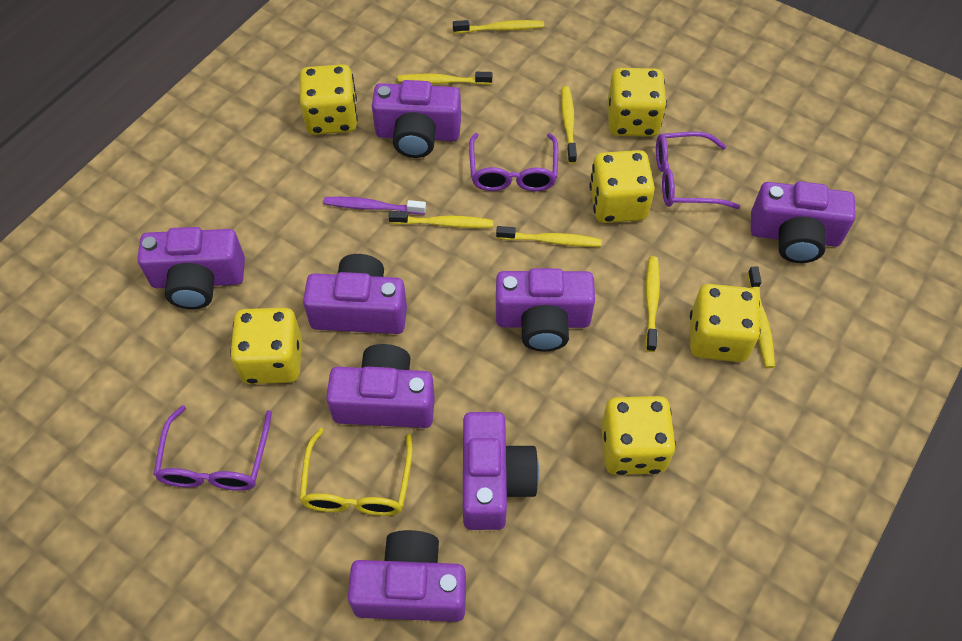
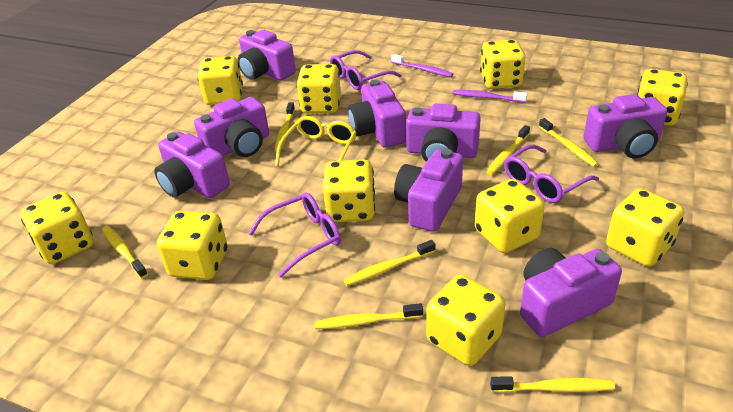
purple toothbrush: 1 -> 2
yellow dice: 6 -> 10

